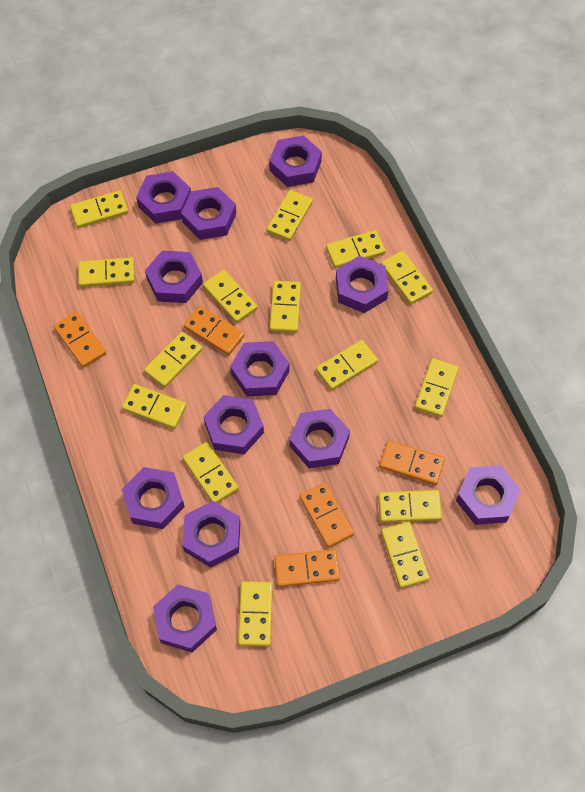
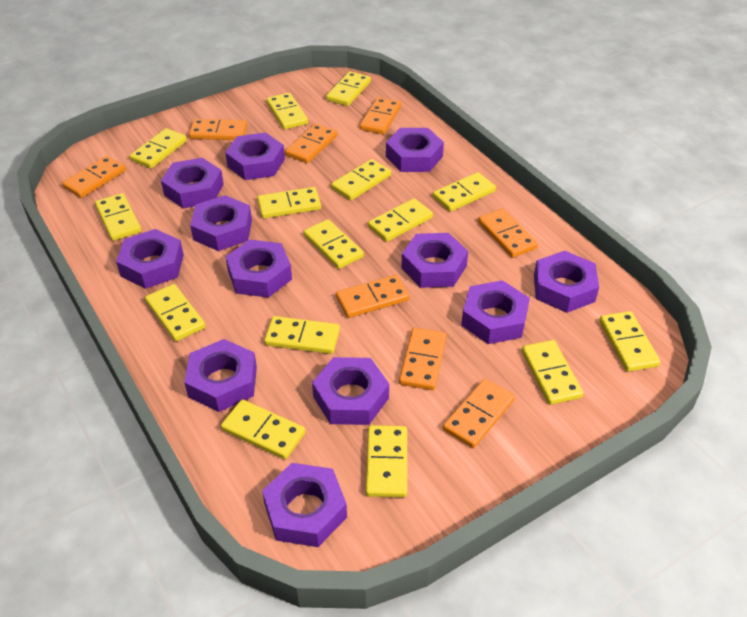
orange domino: 5 -> 8

